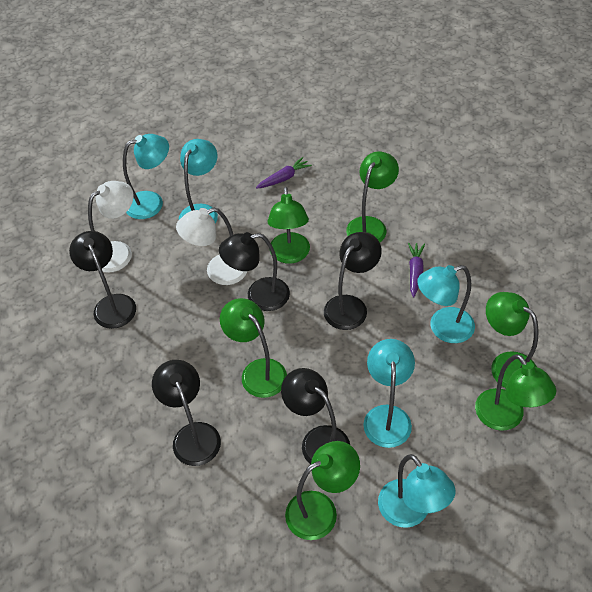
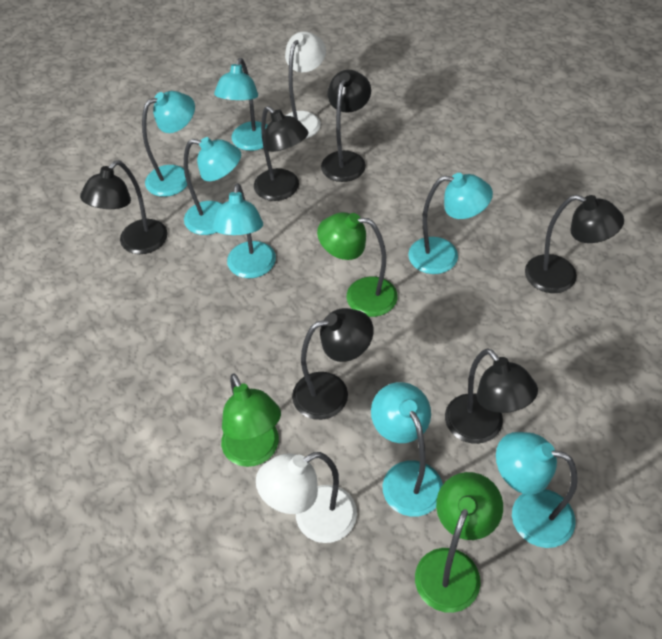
black lamp: 5 -> 6
green lamp: 6 -> 3
purple carrot: 2 -> 0
turquoise lamp: 5 -> 7

